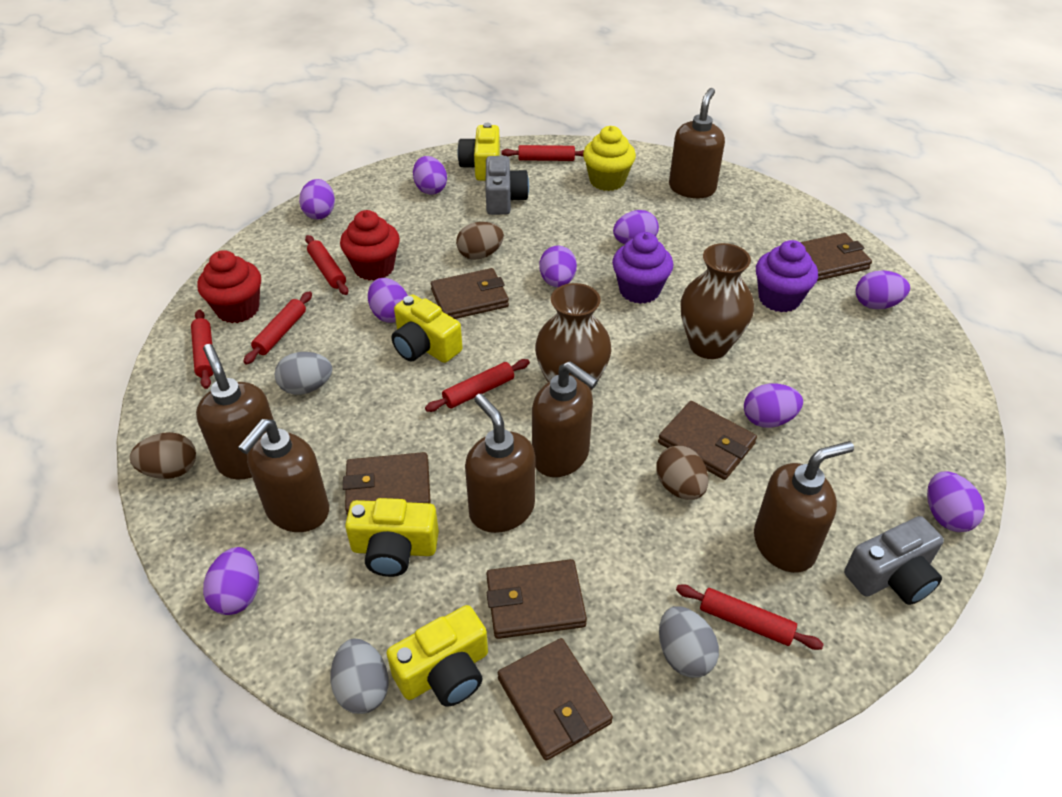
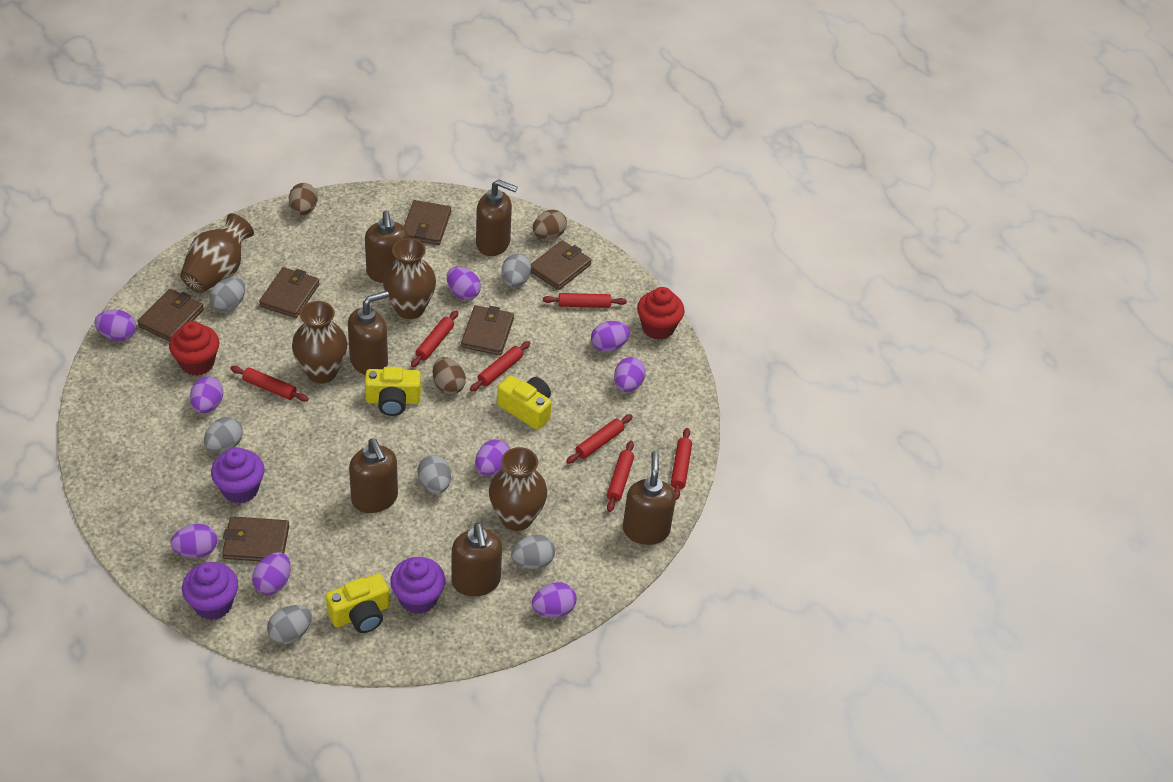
brown vase: 2 -> 4
grey camera: 2 -> 0
grey egg: 3 -> 6
purple cupcake: 2 -> 3
red rolling pin: 6 -> 7
yellow camera: 4 -> 3
yellow cupcake: 1 -> 0

